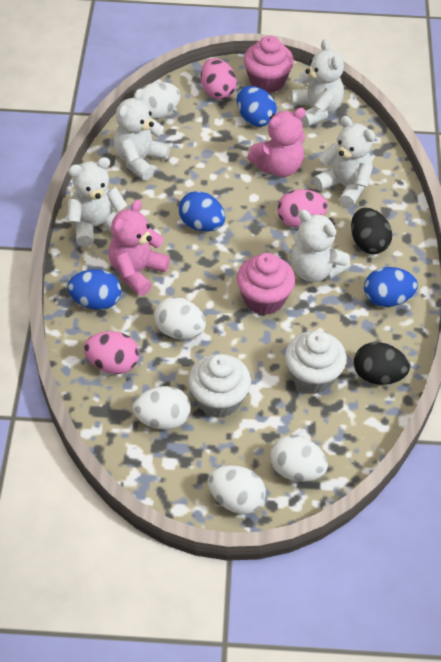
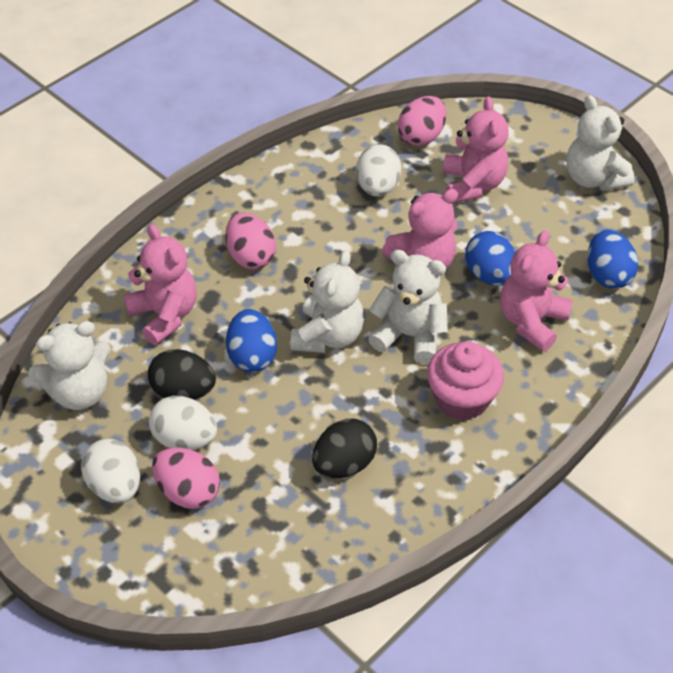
blue egg: 4 -> 3
pink cupcake: 2 -> 1
pink teddy bear: 2 -> 4
white cupcake: 2 -> 0
white egg: 5 -> 3
white teddy bear: 5 -> 4

